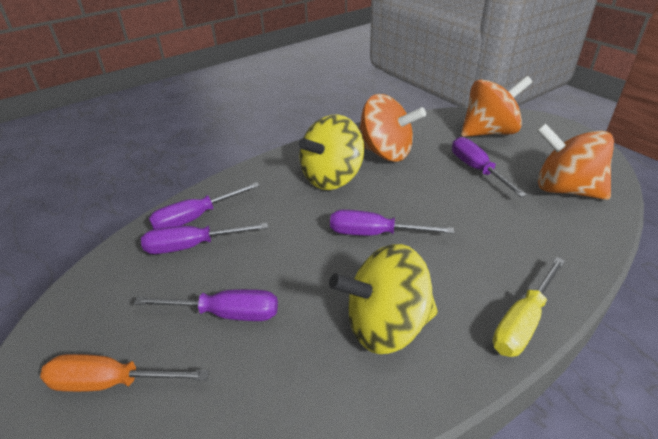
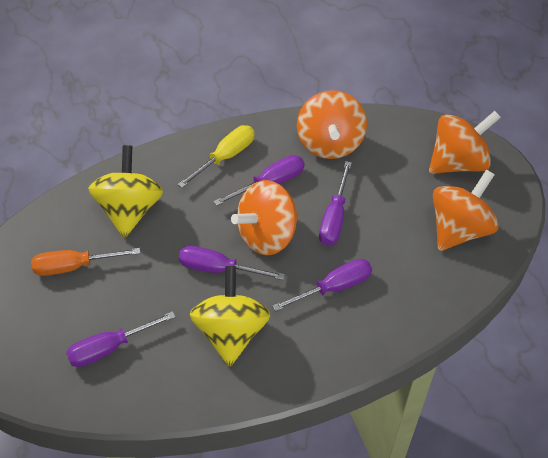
orange spinning top: 3 -> 4

